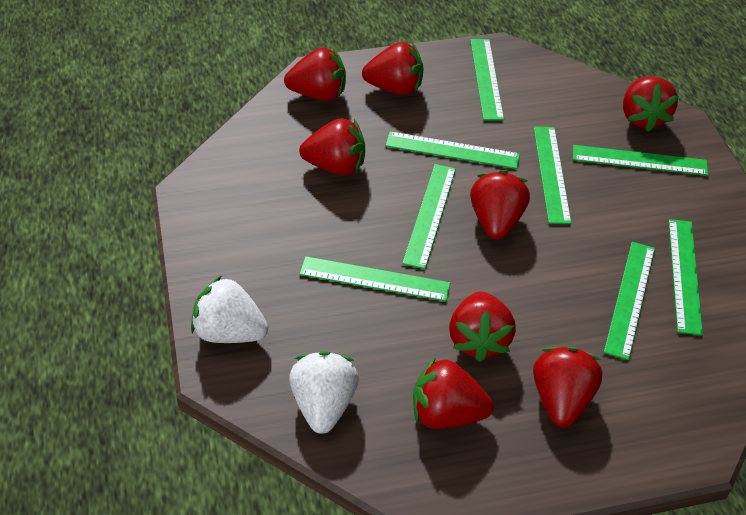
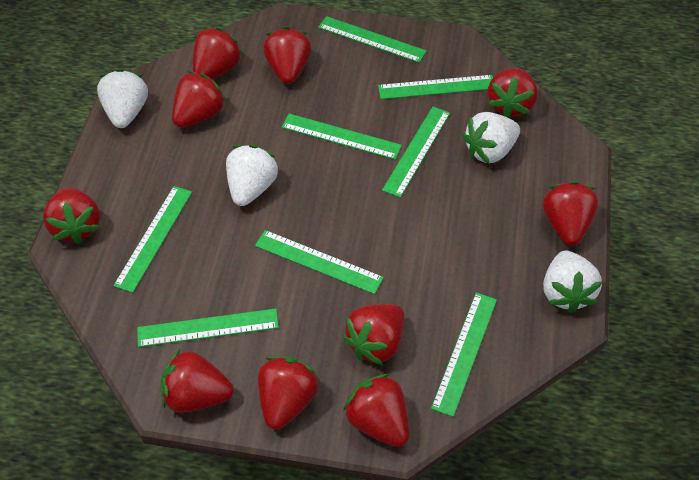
red strawberry: 8 -> 10
white strawberry: 2 -> 4

